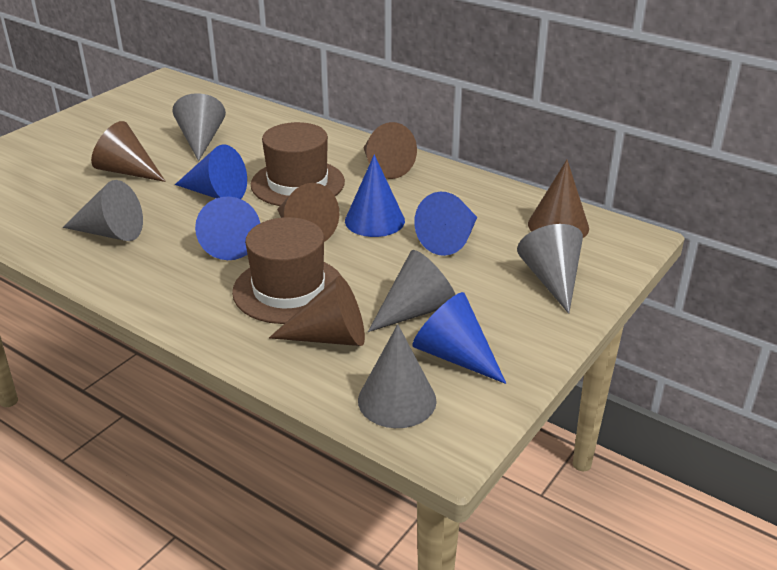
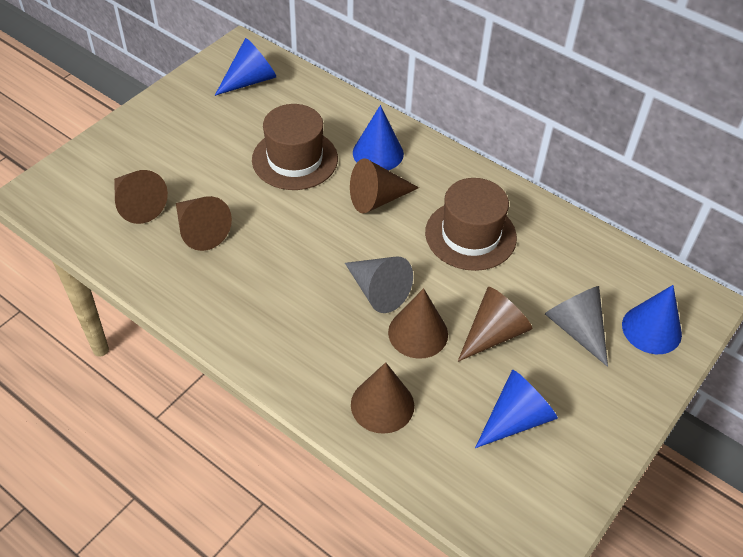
blue cone: 5 -> 4
brown cone: 5 -> 6
grey cone: 5 -> 2

